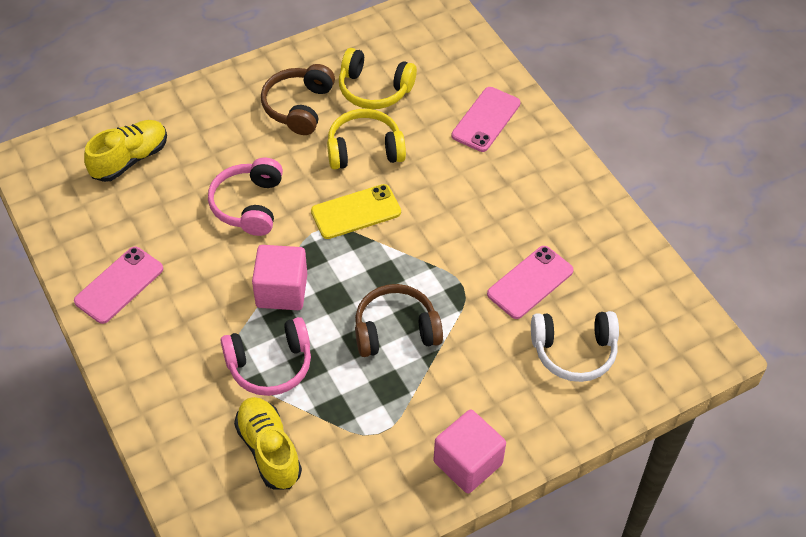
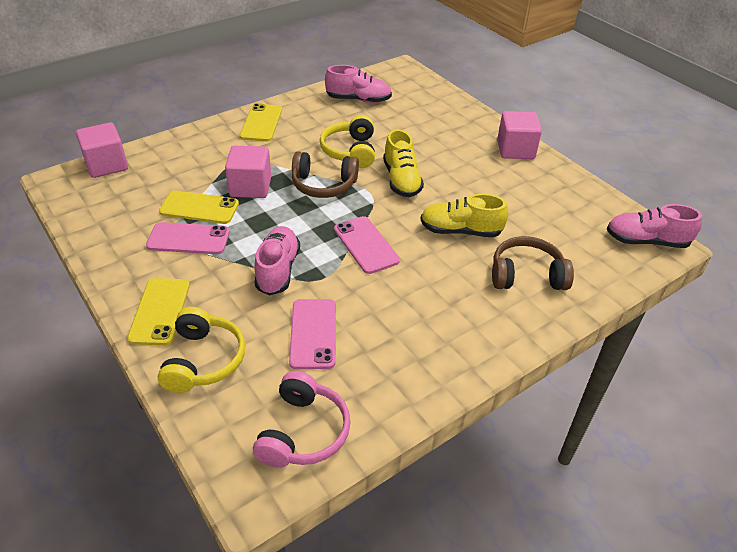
pink cube: 2 -> 3
pink headphones: 2 -> 1
pink shoe: 0 -> 3
white headphones: 1 -> 0
yellow phone: 1 -> 3

